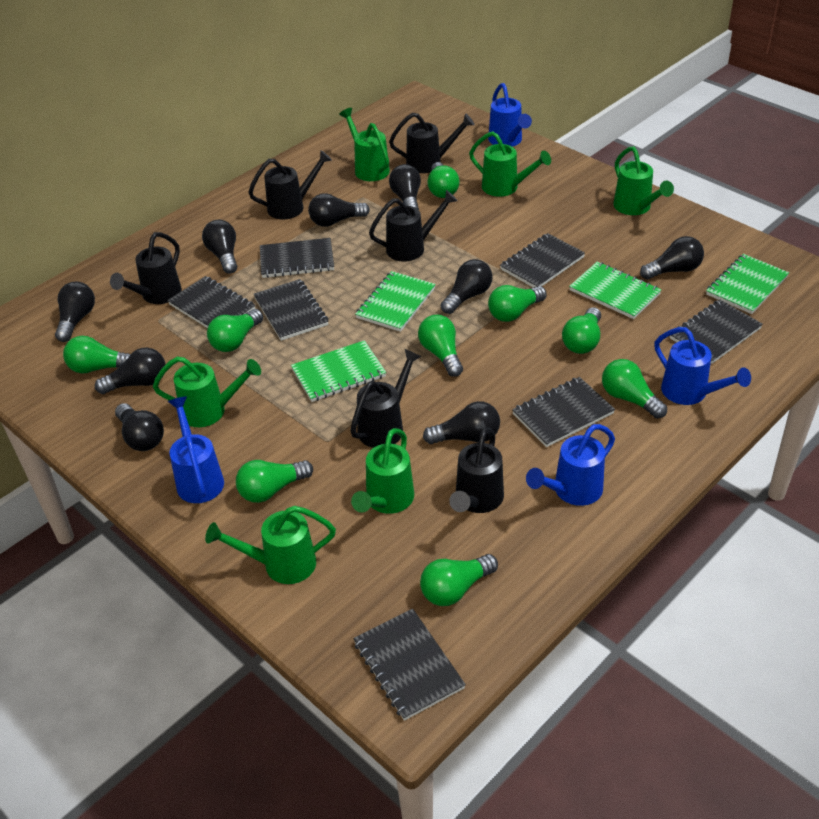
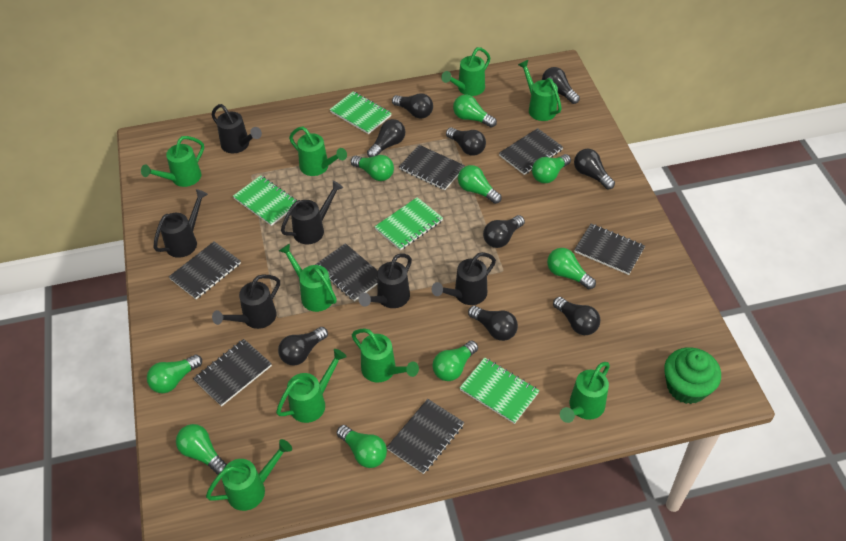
blue watering can: 4 -> 0
green cupcake: 0 -> 1
green watering can: 6 -> 9

